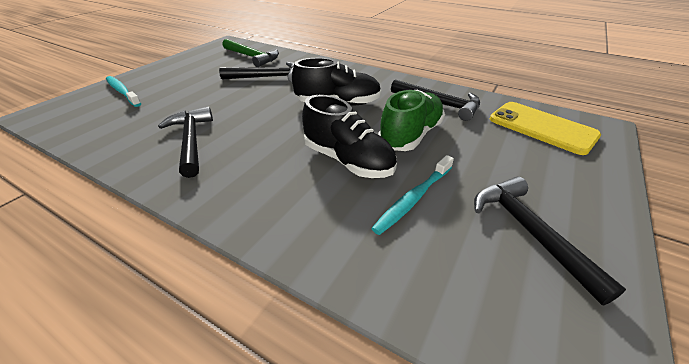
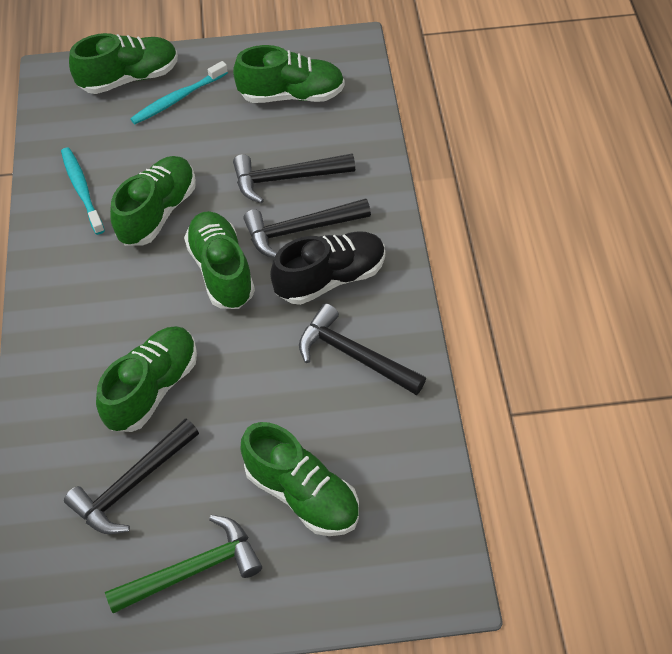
black shoe: 2 -> 1
green shoe: 1 -> 6
yellow phone: 1 -> 0

